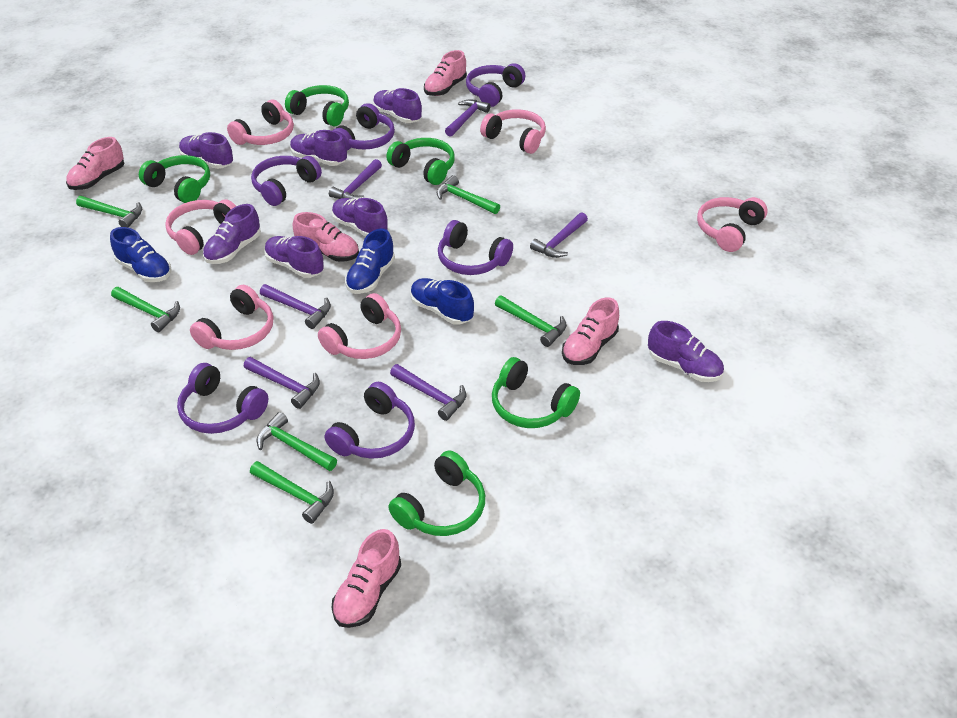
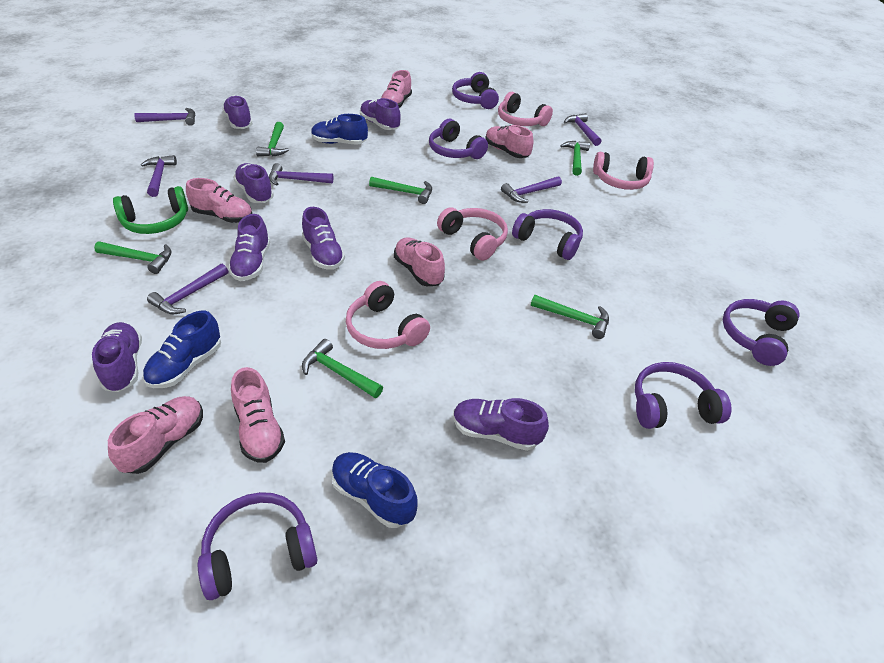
green headphones: 5 -> 1
pink headphones: 6 -> 4
pink shoe: 5 -> 6

